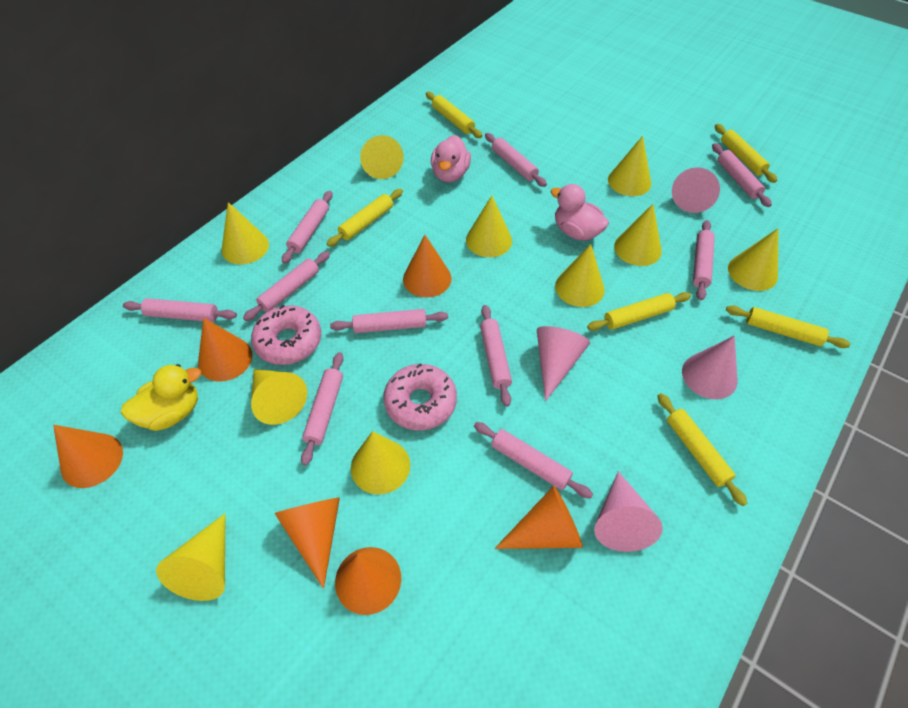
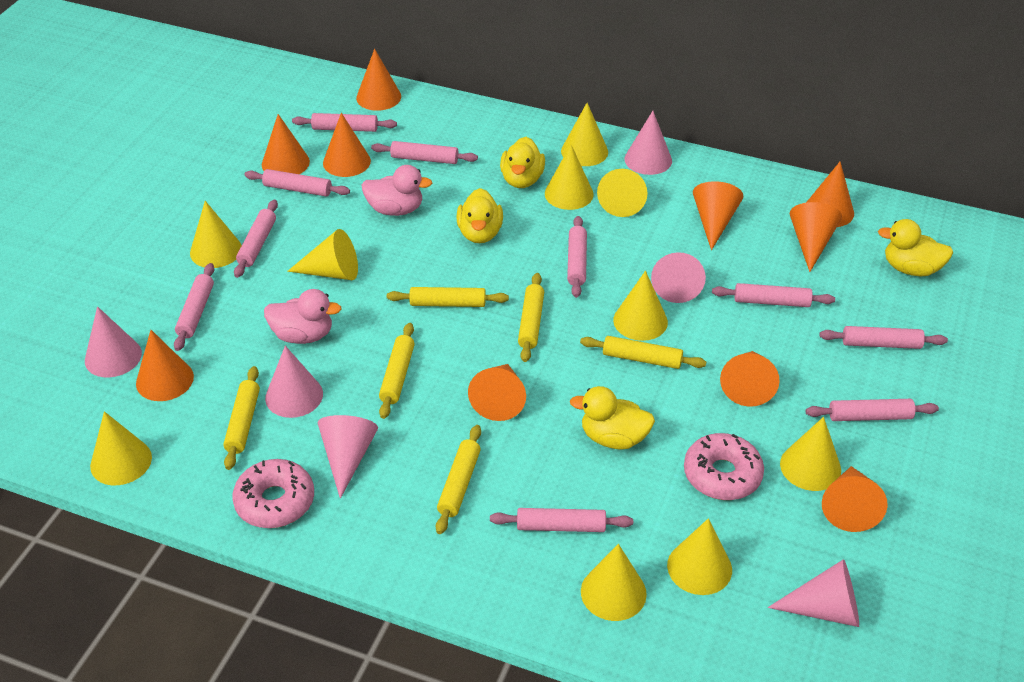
orange cone: 6 -> 10
pink cone: 4 -> 6
yellow duck: 1 -> 4

